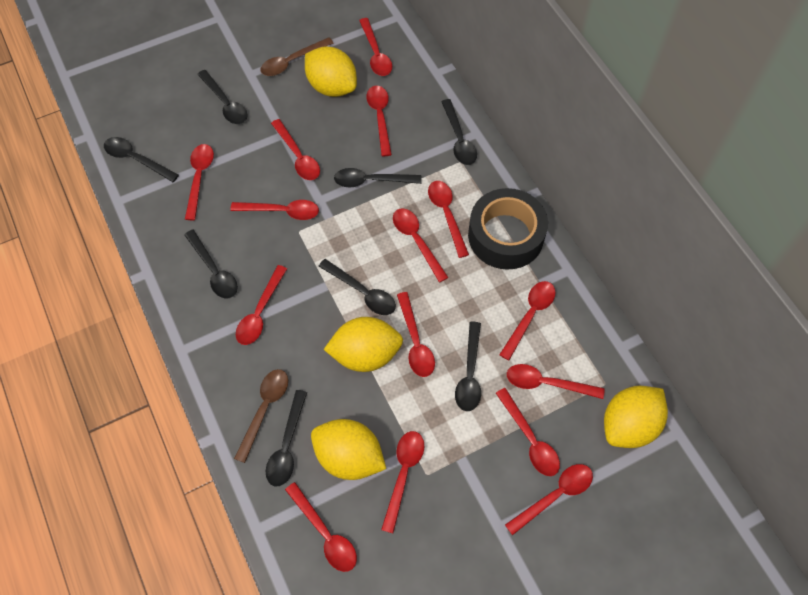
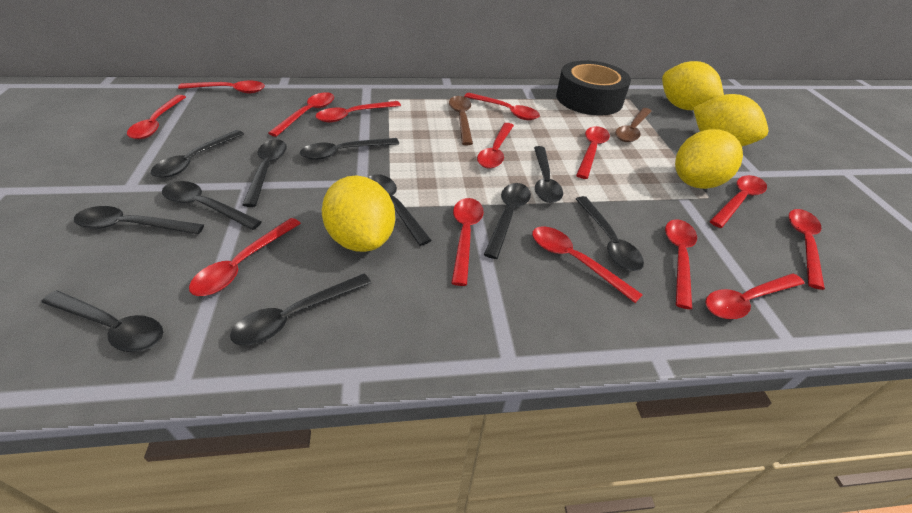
black spoon: 8 -> 11
red spoon: 15 -> 14

